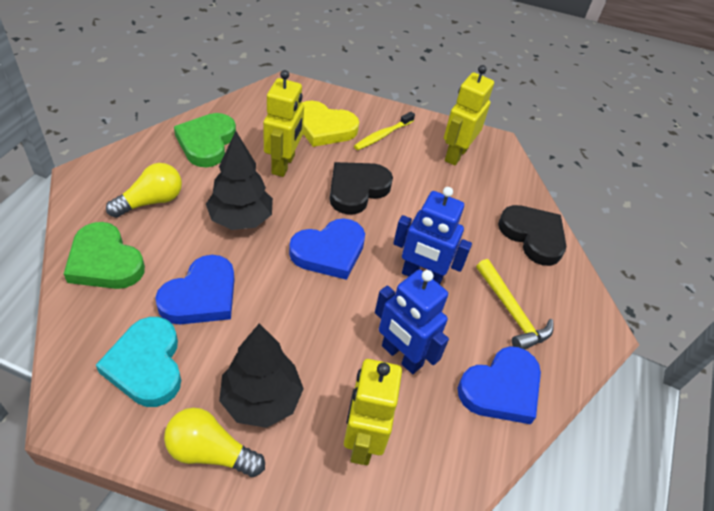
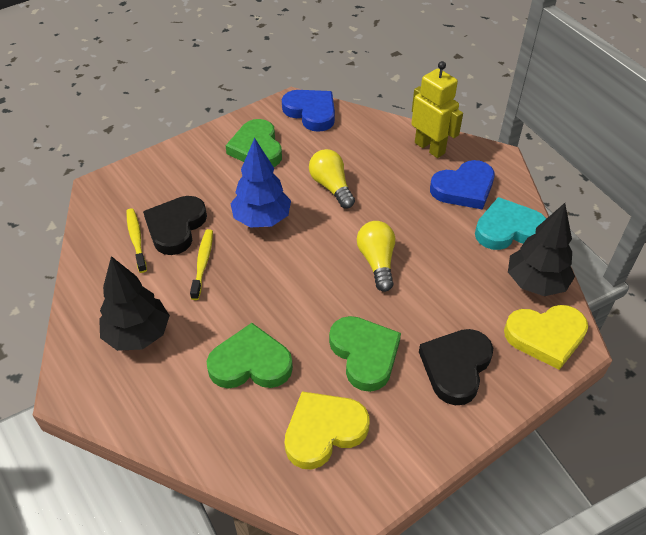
blue heart: 3 -> 2
blue robot: 2 -> 0
blue tree: 0 -> 1
green heart: 2 -> 3
yellow hammer: 1 -> 0
yellow heart: 1 -> 2
yellow robot: 3 -> 1
yellow toothbrush: 1 -> 2

